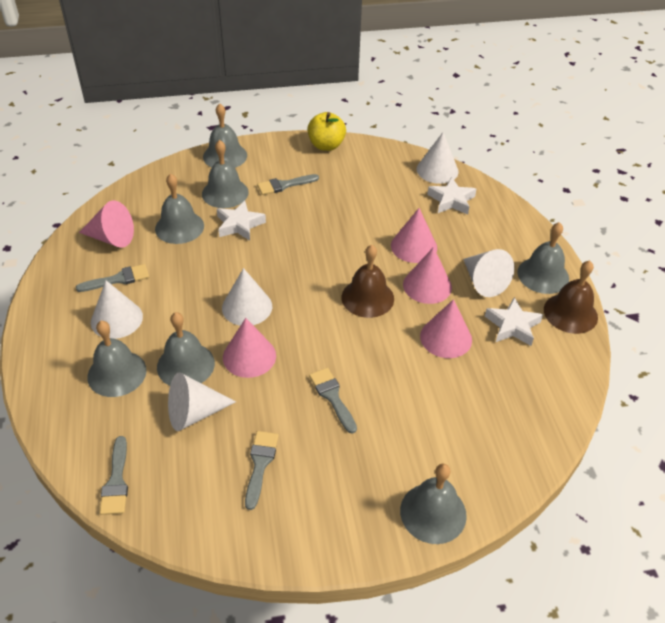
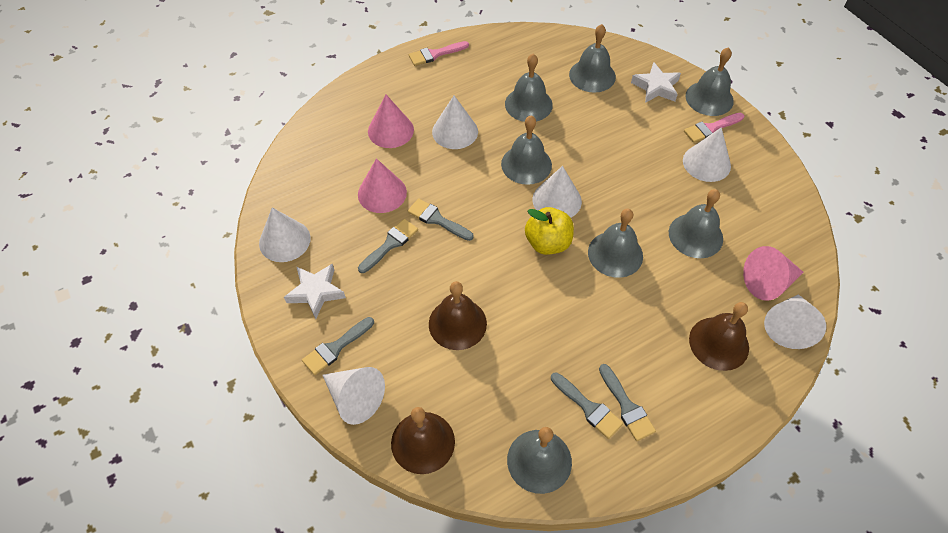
brown bell: 2 -> 3
pink brush: 0 -> 2
pink cone: 5 -> 3
white cone: 5 -> 6
white star: 3 -> 2

